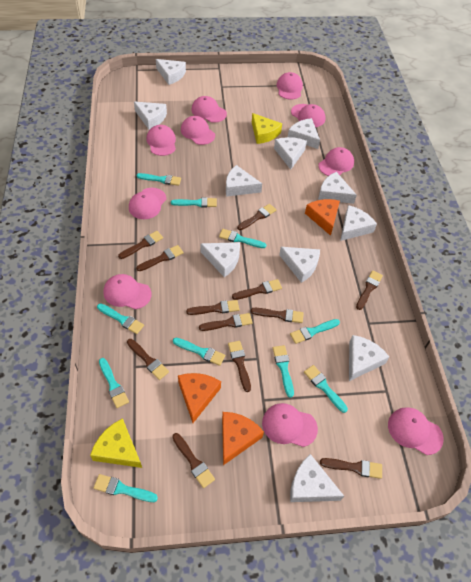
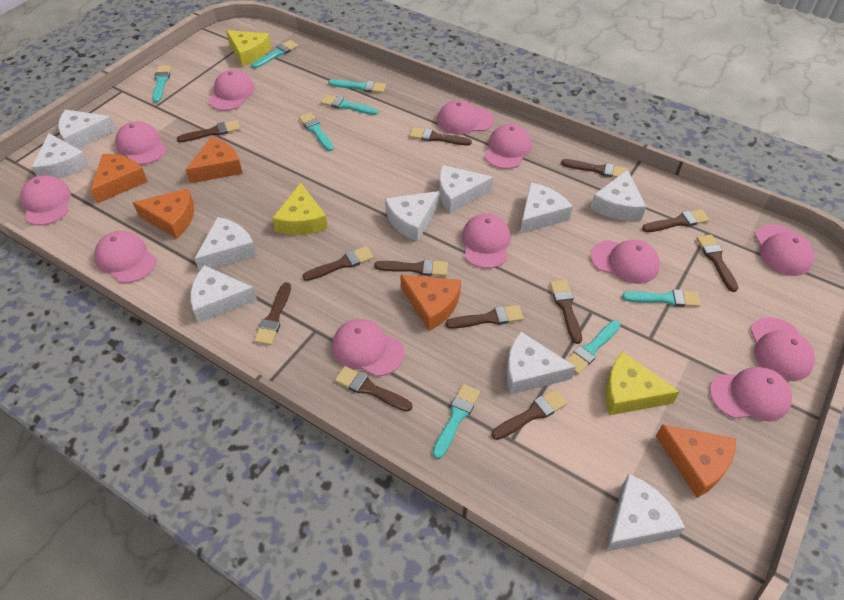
orange cheese: 3 -> 5
pink cap: 10 -> 12
turquoise brush: 10 -> 8
white cheese: 11 -> 10
yellow cheese: 2 -> 3

